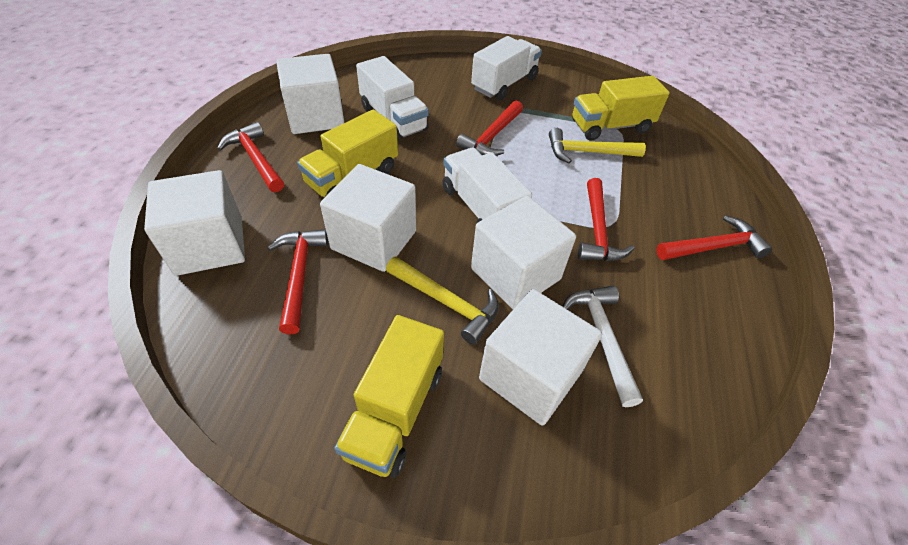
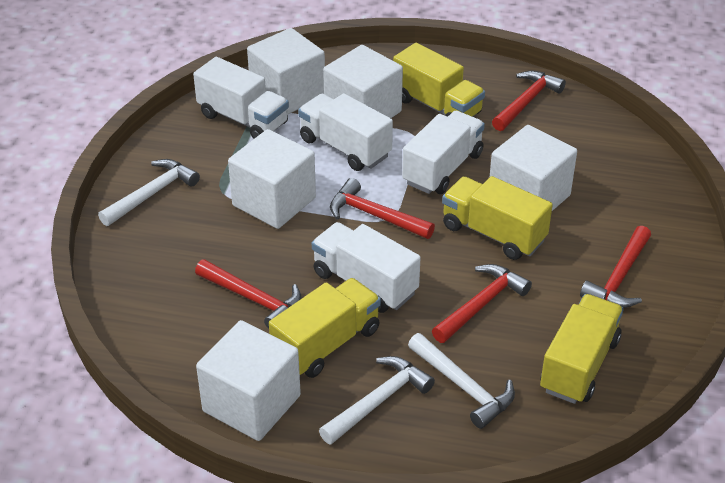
white hammer: 1 -> 3
white truck: 3 -> 4
yellow hammer: 2 -> 0
yellow truck: 3 -> 4

